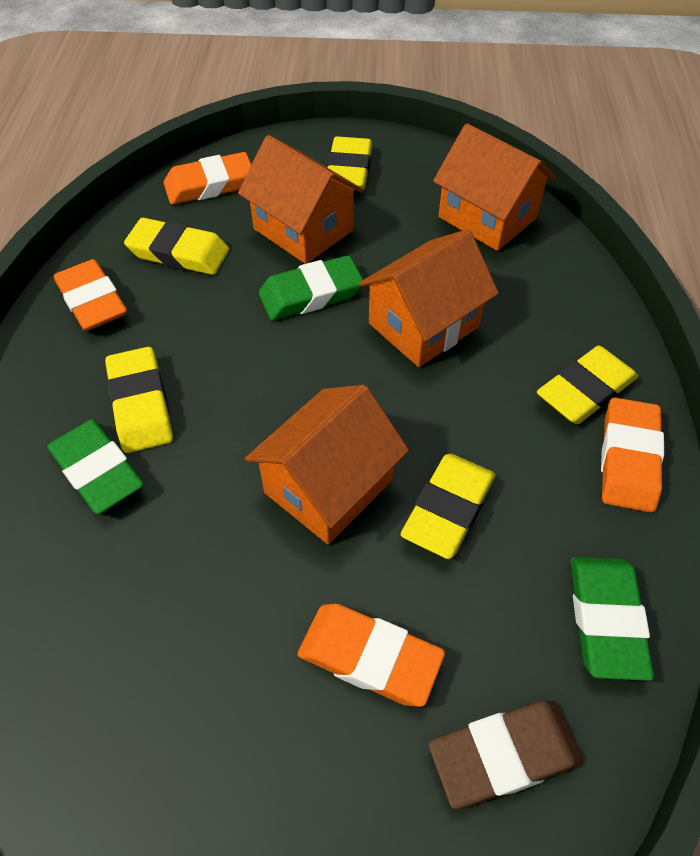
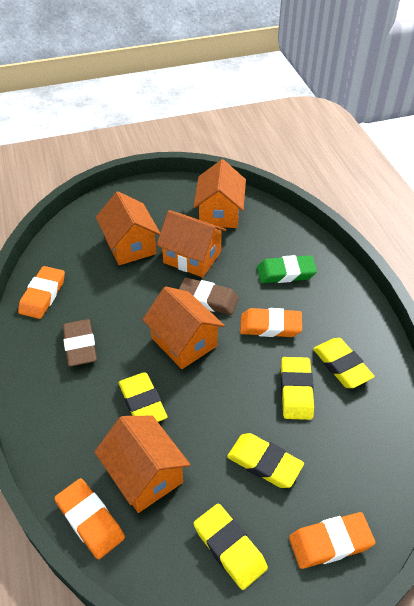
brown eraser: 1 -> 2
green eraser: 3 -> 1
orange house: 4 -> 5

